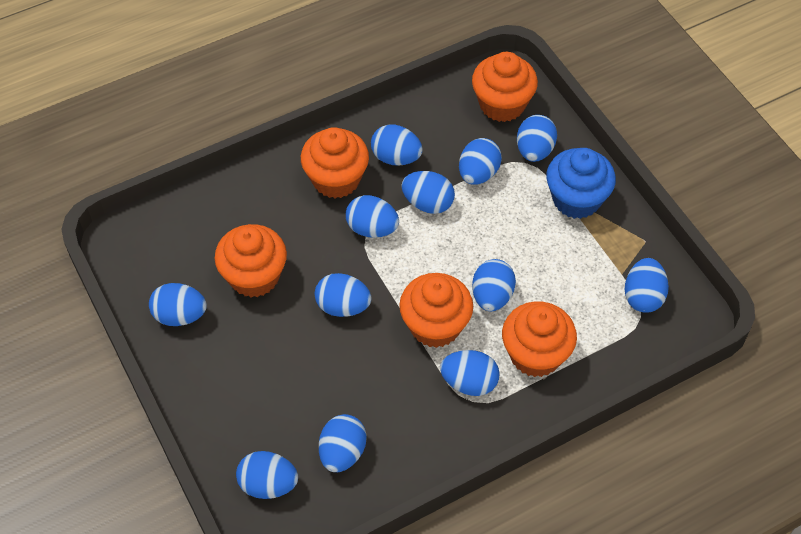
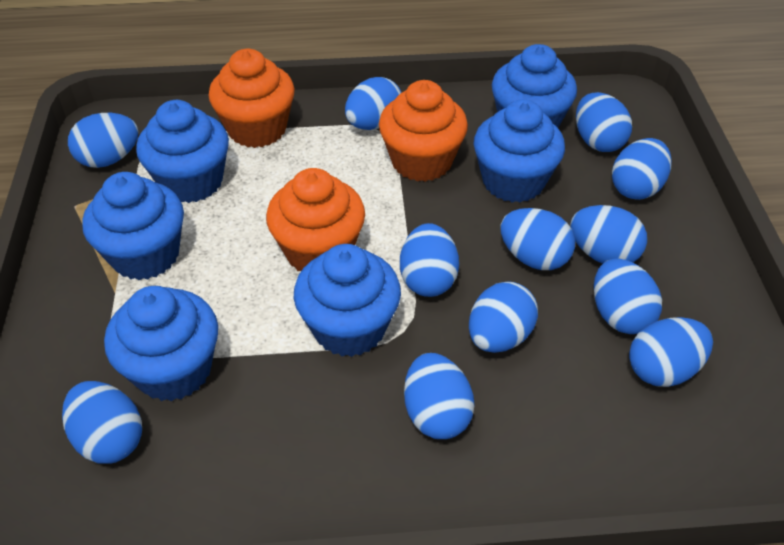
blue cupcake: 1 -> 6
orange cupcake: 5 -> 3

